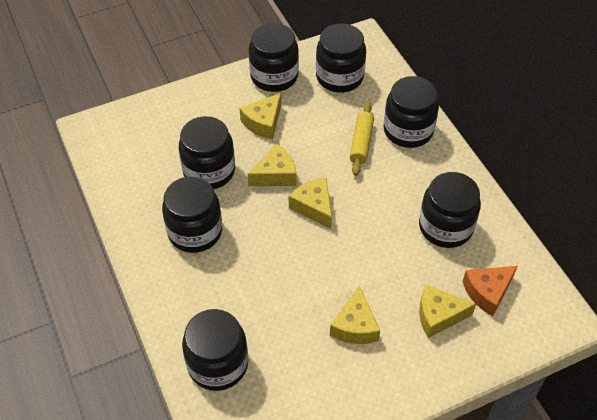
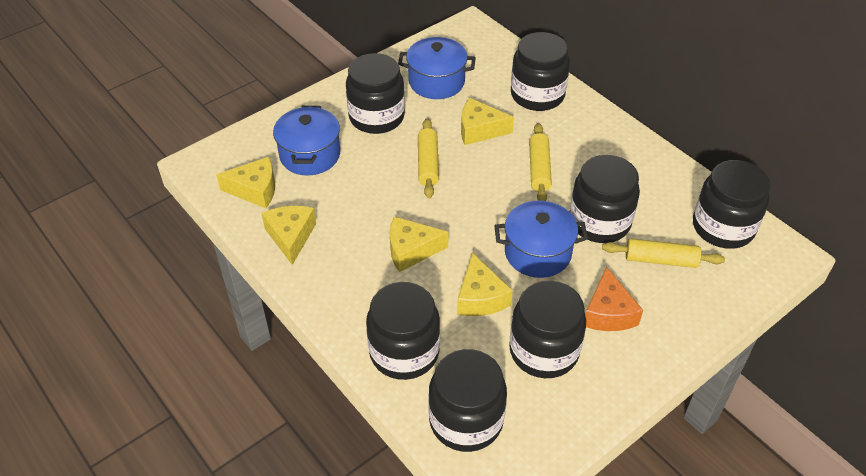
blue pot: 0 -> 3
yellow rolling pin: 1 -> 3

